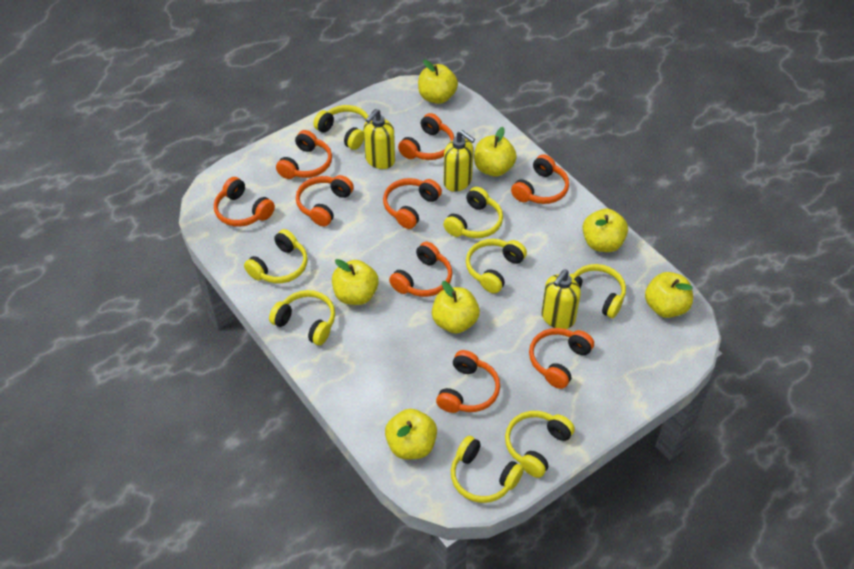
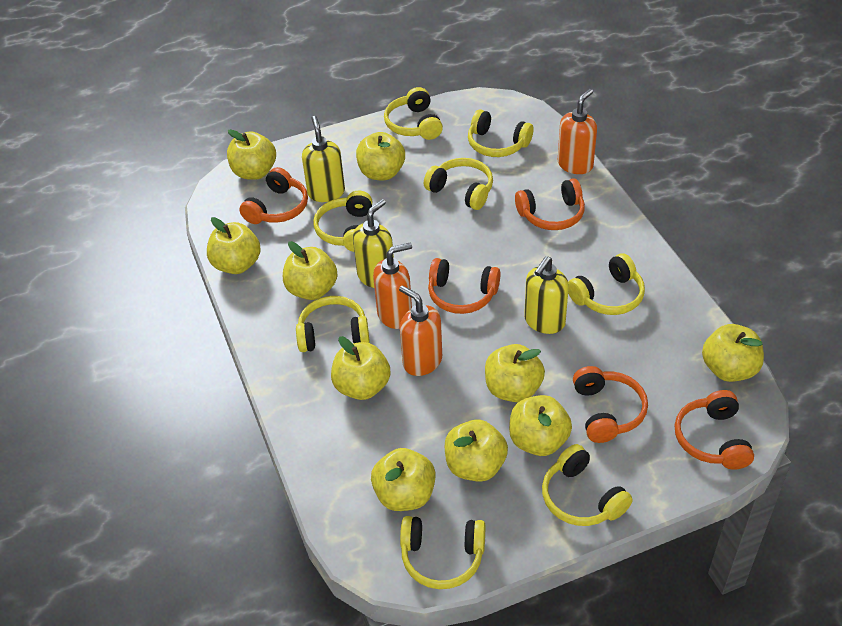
orange headphones: 9 -> 5
orange soap dispenser: 0 -> 3
yellow apple: 7 -> 10

